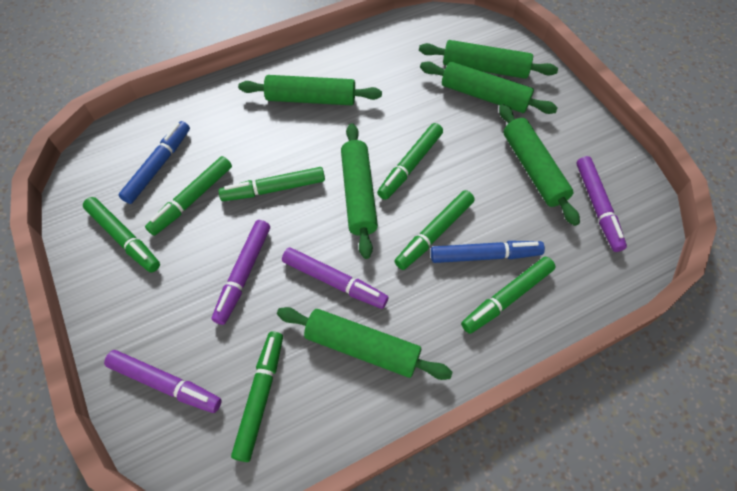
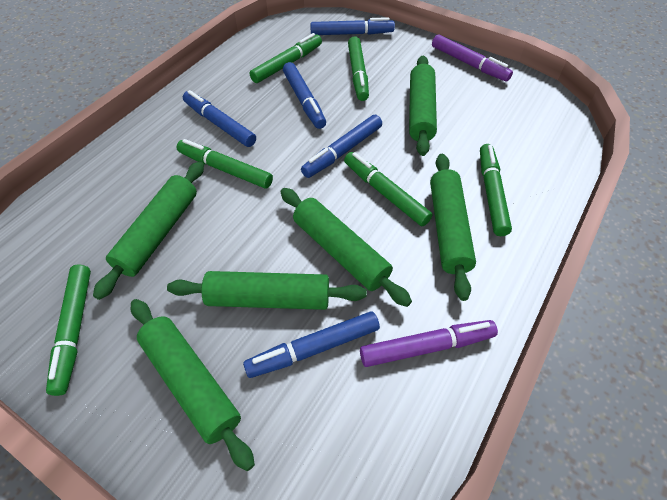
blue marker: 2 -> 5
green marker: 7 -> 6
purple marker: 4 -> 2

